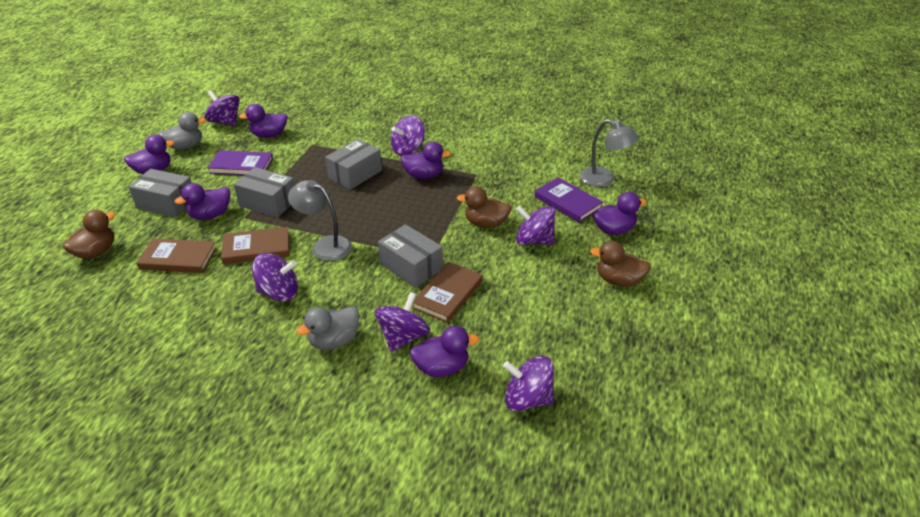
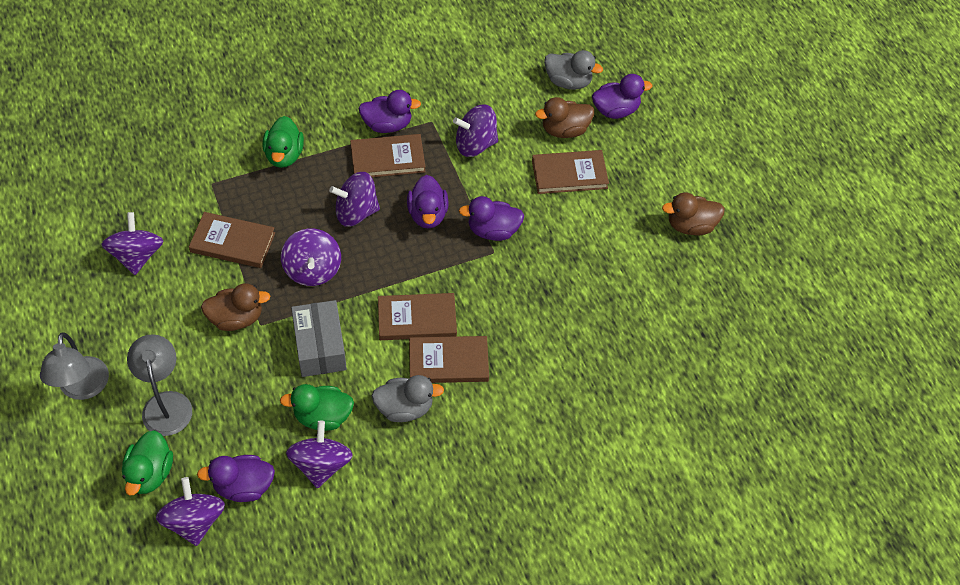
brown book: 3 -> 5
green duck: 0 -> 3
grey box: 4 -> 1
purple book: 2 -> 0
purple duck: 6 -> 5

